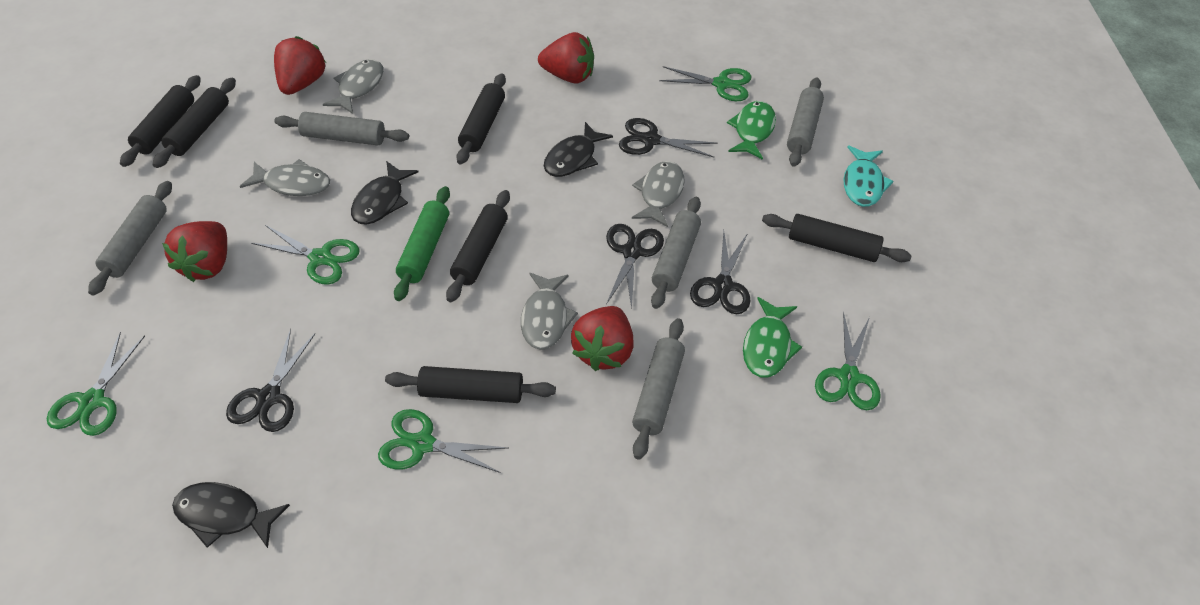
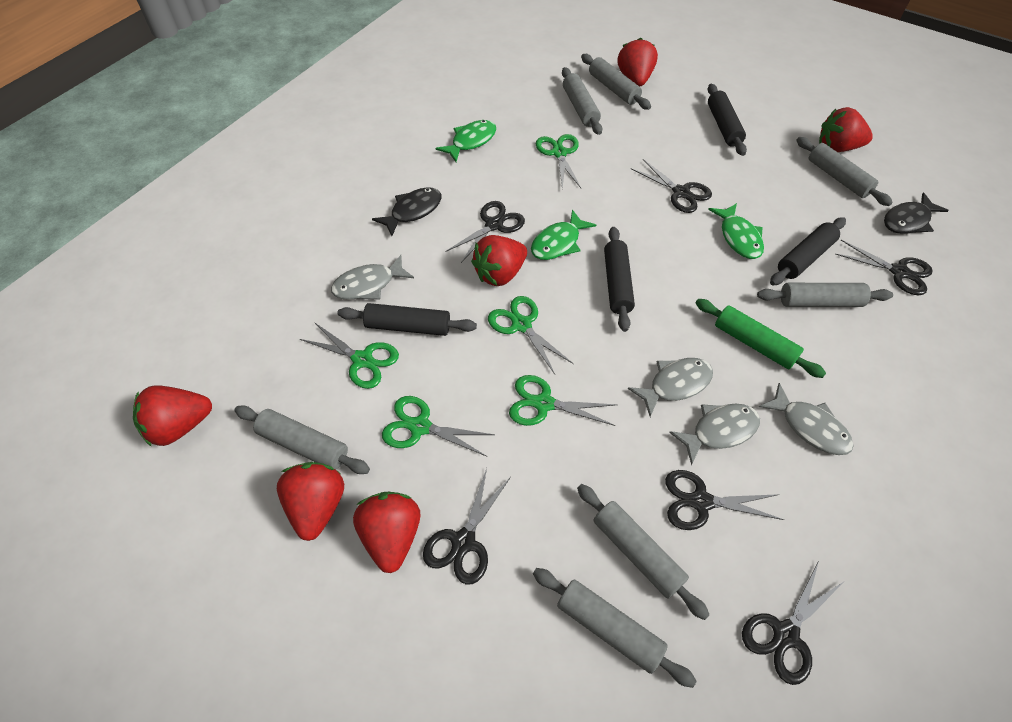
black fish: 3 -> 2
black rolling pin: 6 -> 4
black scissors: 4 -> 6
green fish: 2 -> 3
grey rolling pin: 5 -> 7
red strawberry: 4 -> 6
turquoise fish: 1 -> 0

